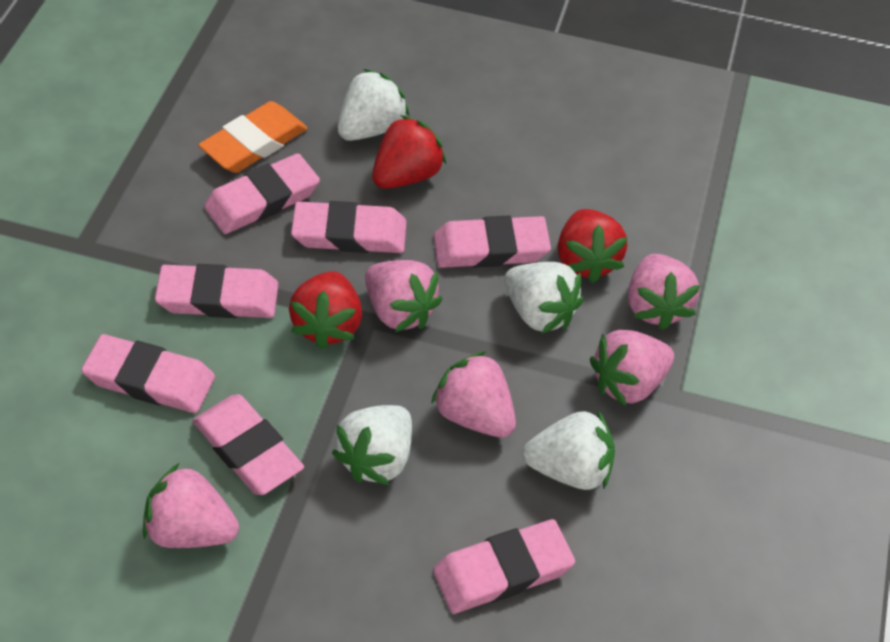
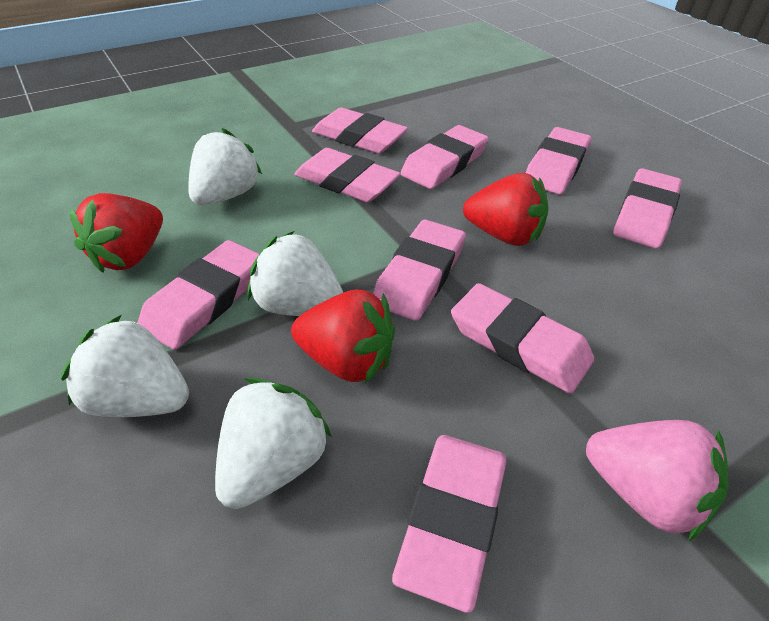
orange eraser: 1 -> 0
pink eraser: 7 -> 9
pink strawberry: 5 -> 1

